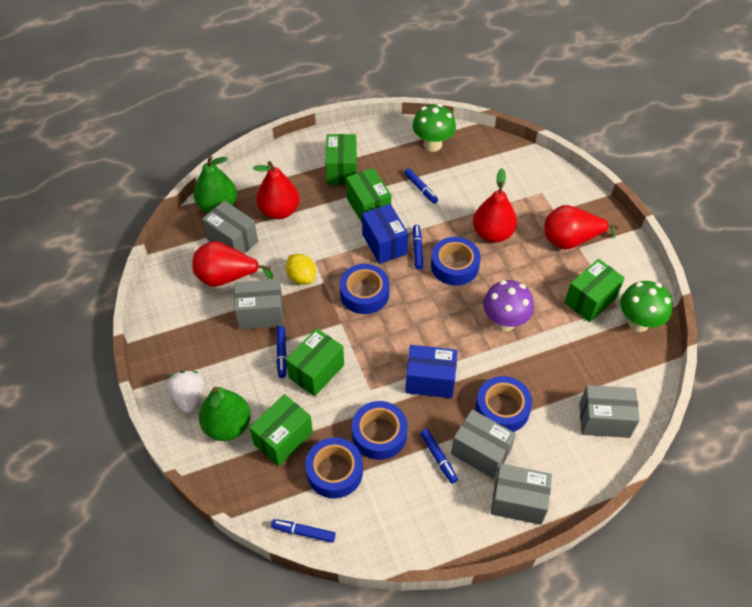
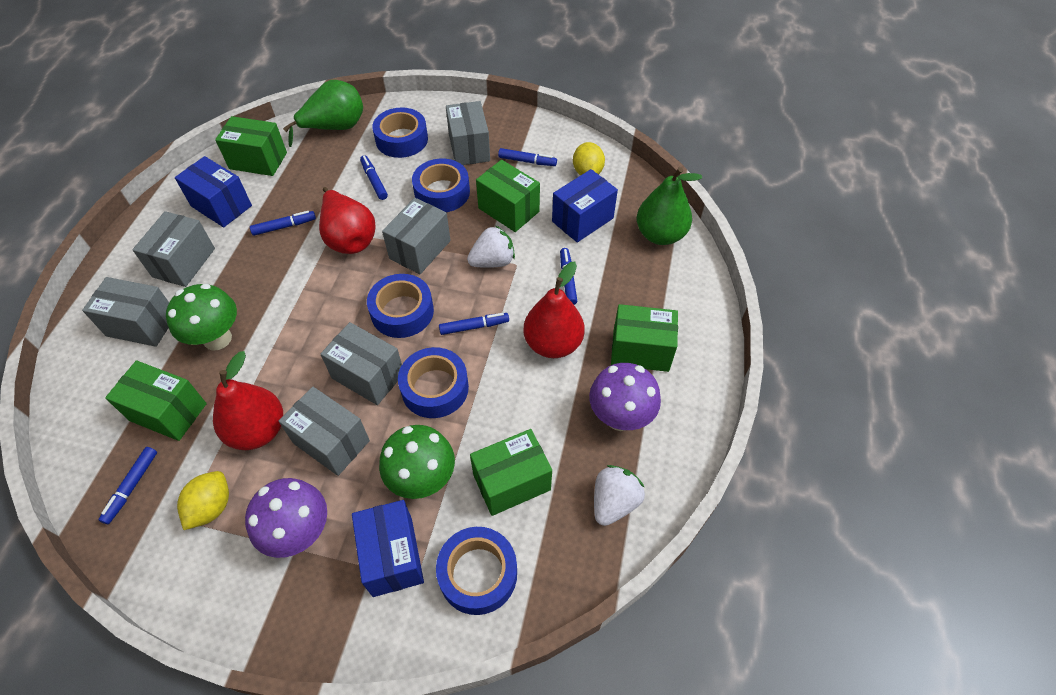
blue box: 2 -> 3
blue marker: 5 -> 6
grey box: 5 -> 6
purple mushroom: 1 -> 2
red pear: 4 -> 3
white strawberry: 1 -> 2
yellow lemon: 1 -> 2

